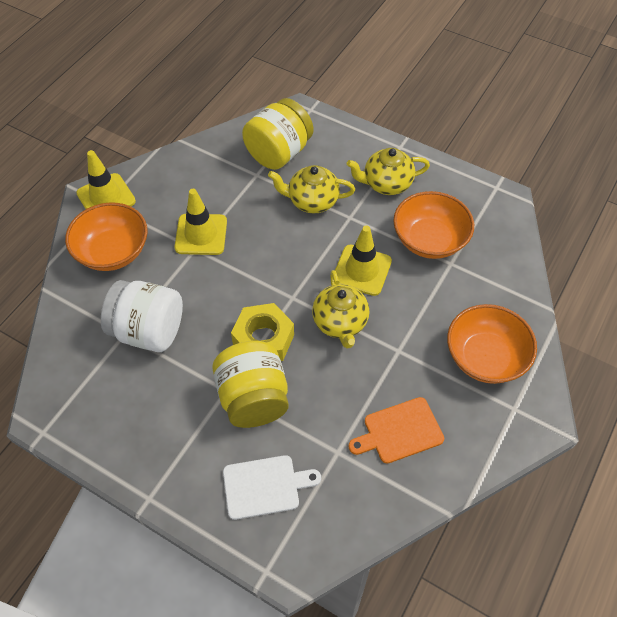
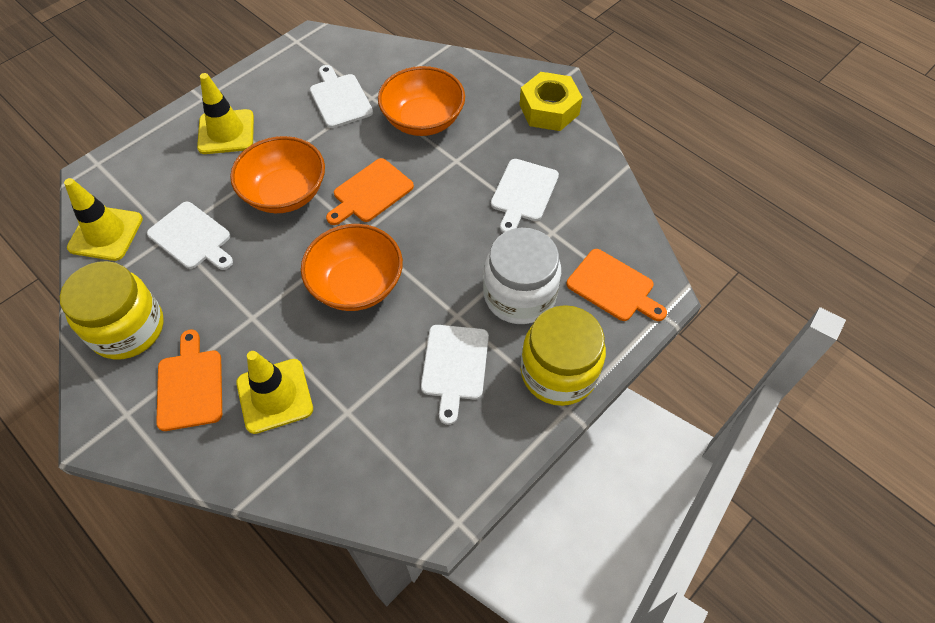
orange cutting board: 1 -> 3
white cutting board: 1 -> 4
yellow teapot: 3 -> 0

